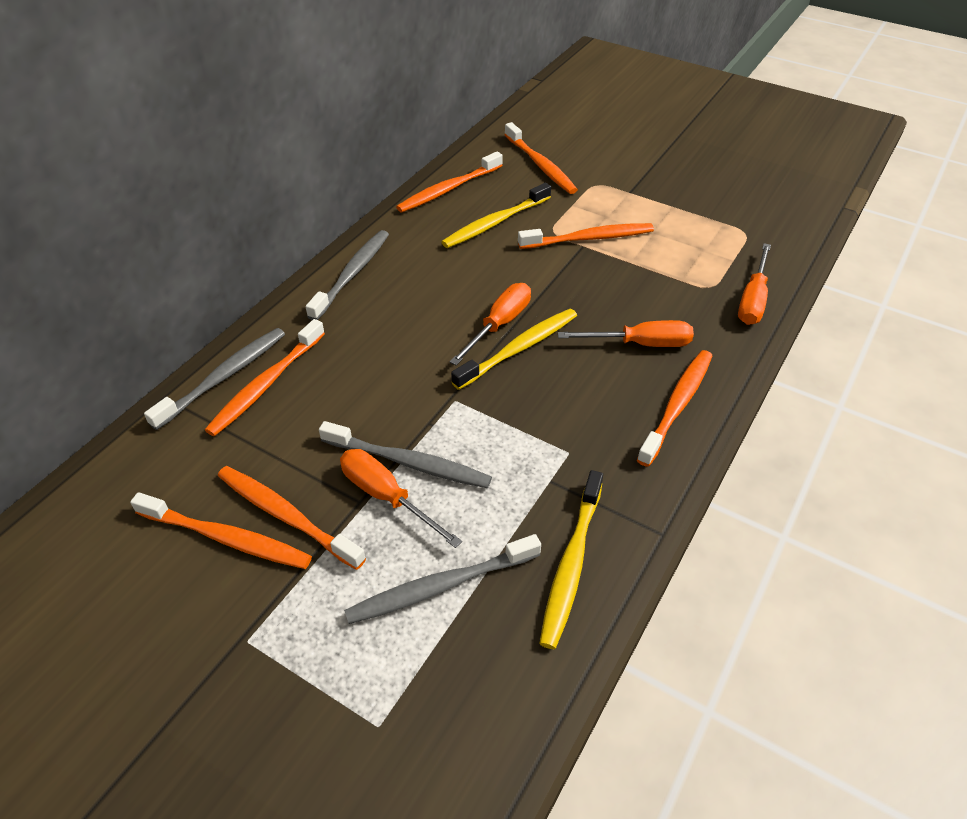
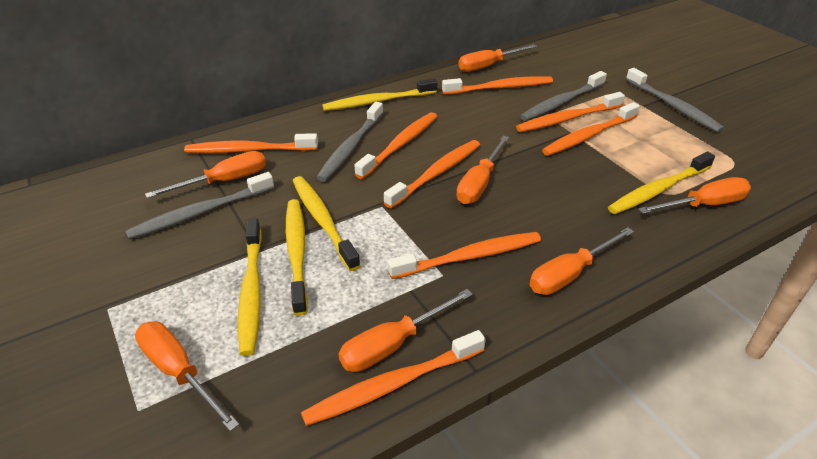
orange screwdriver: 4 -> 7
orange toothbrush: 7 -> 8
yellow toothbrush: 3 -> 5

